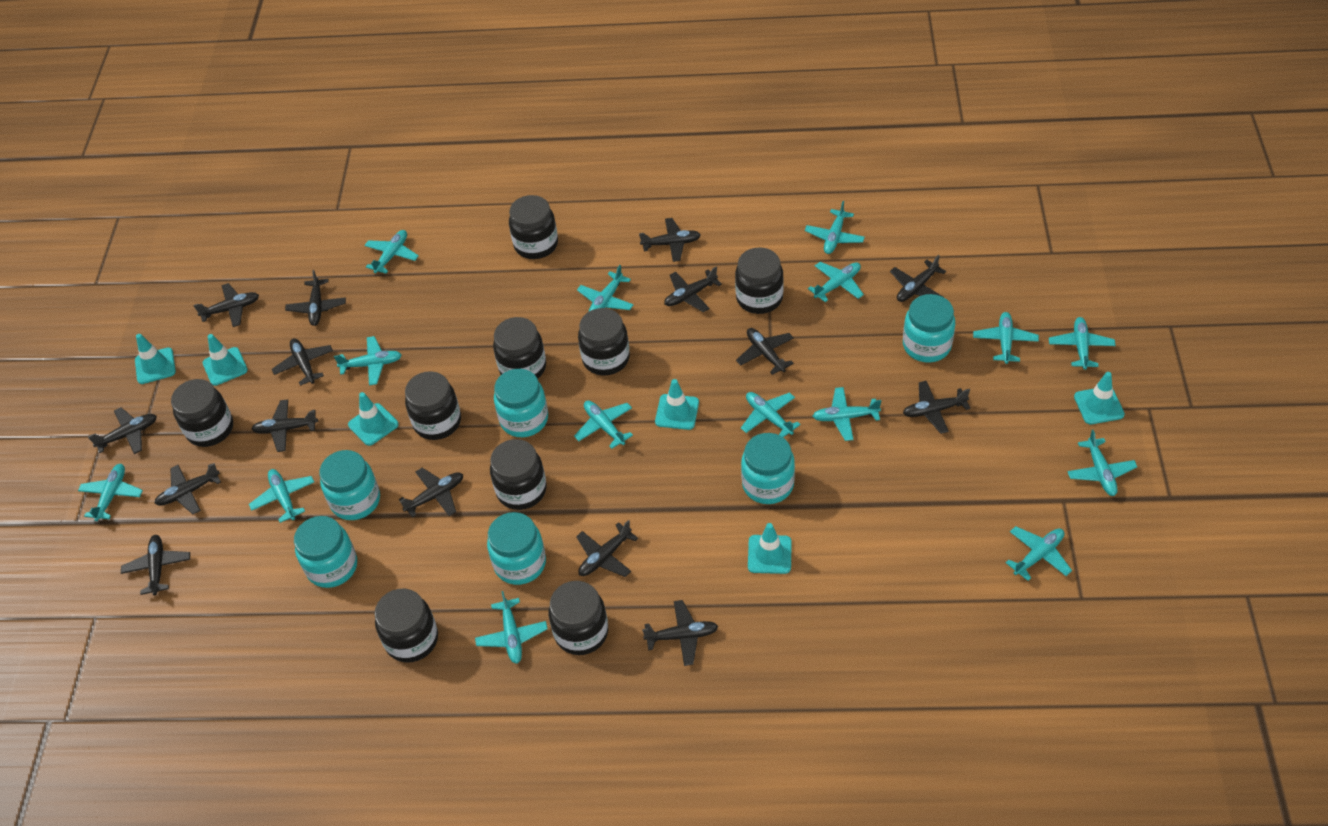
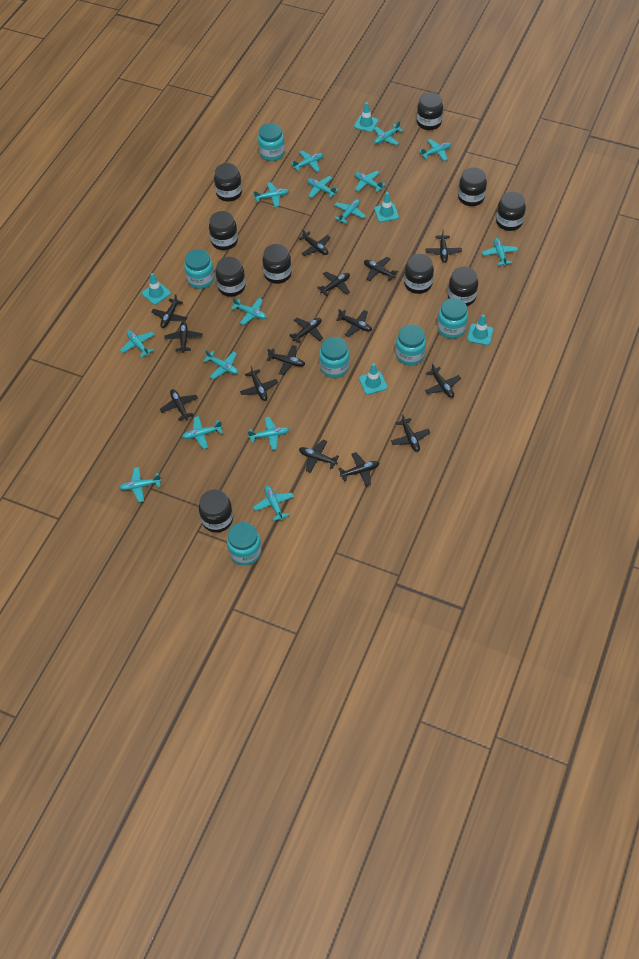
black jar: 9 -> 10
turquoise traffic cone: 6 -> 5

